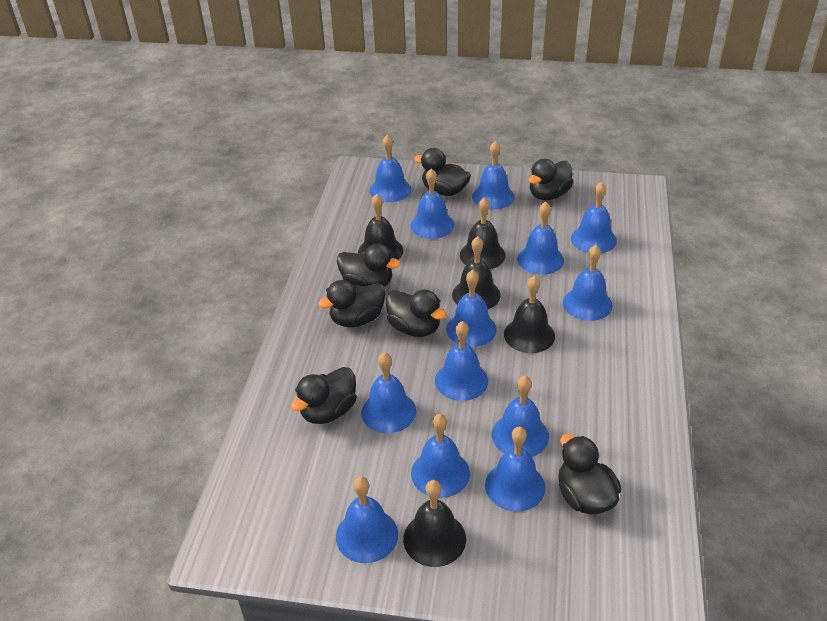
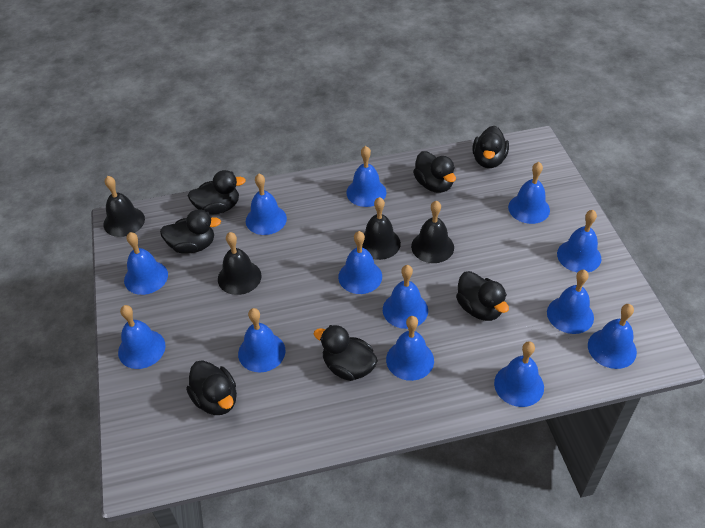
black bell: 5 -> 4

